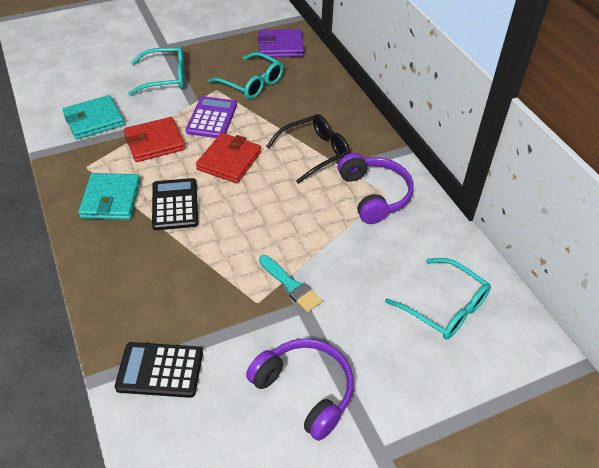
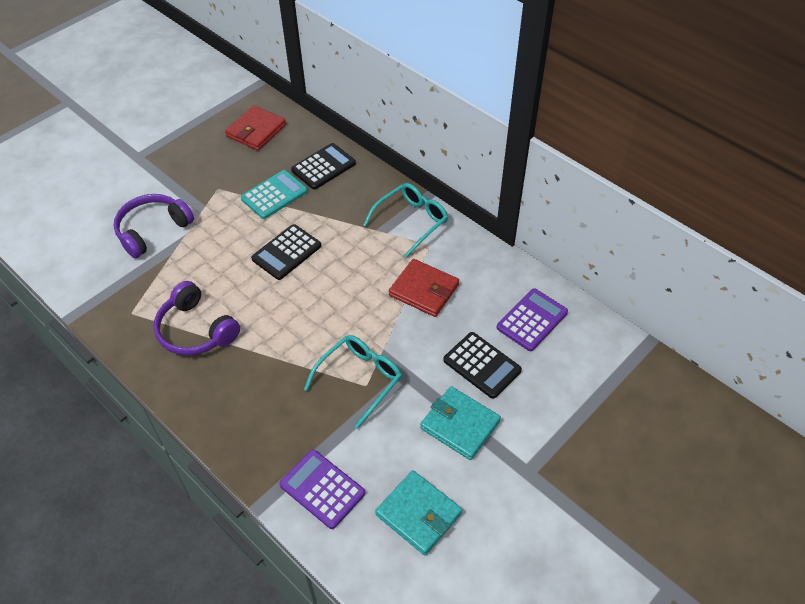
black calculator: 2 -> 3
black glasses: 1 -> 0
purple calculator: 1 -> 2
purple wallet: 1 -> 0
turquoise brush: 1 -> 0
turquoise calculator: 0 -> 1
turquoise glasses: 3 -> 2

